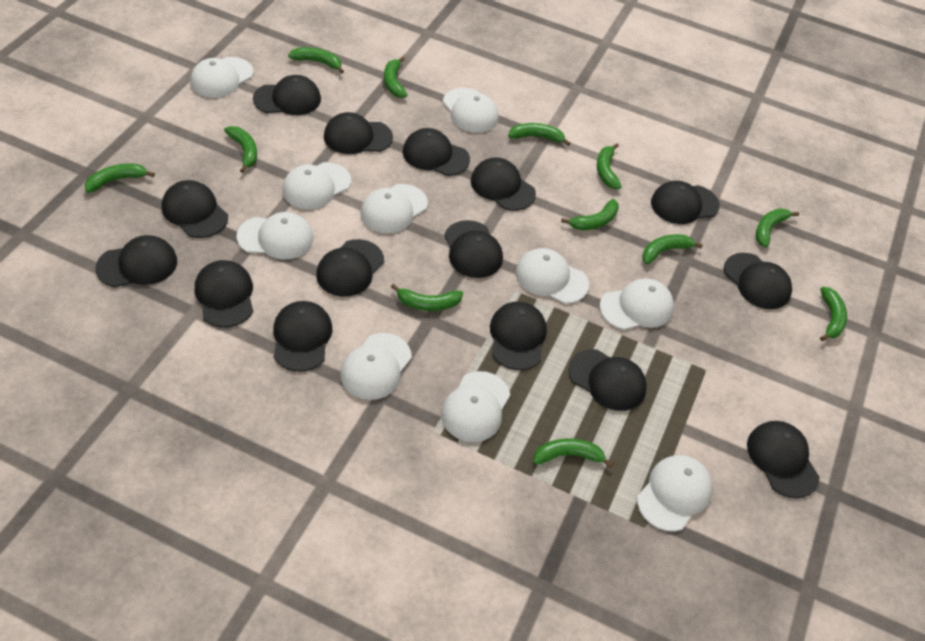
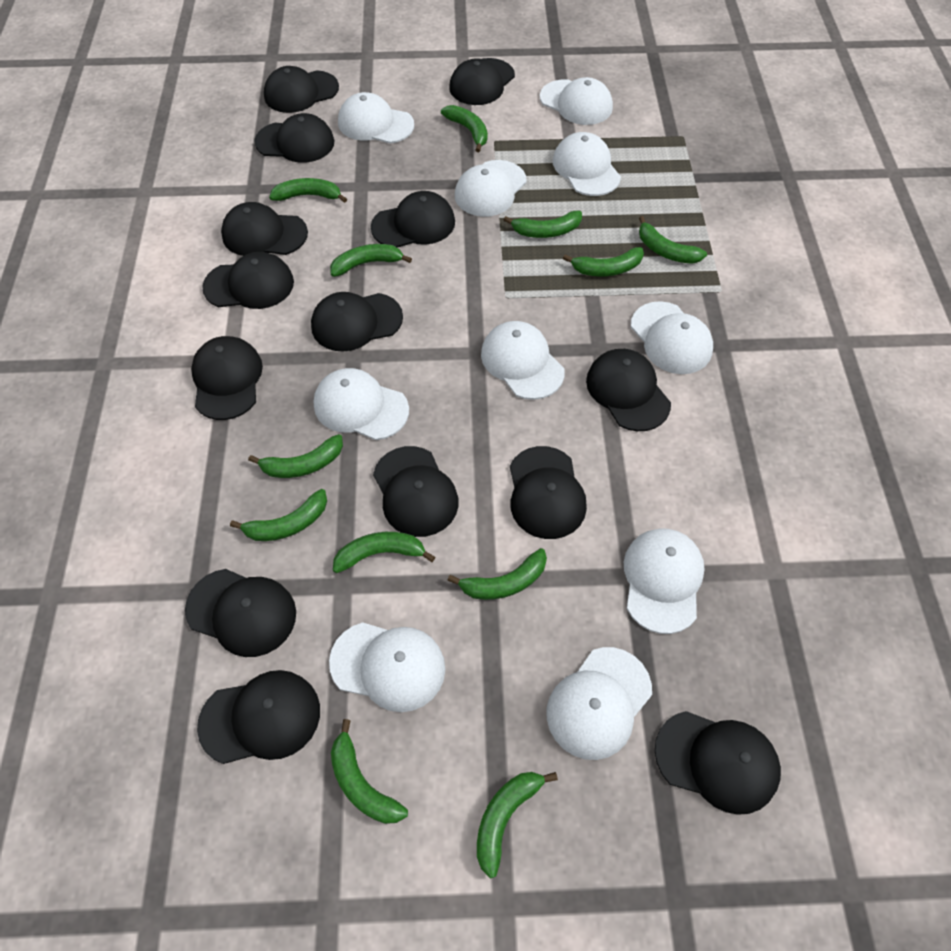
black cap: 15 -> 14

